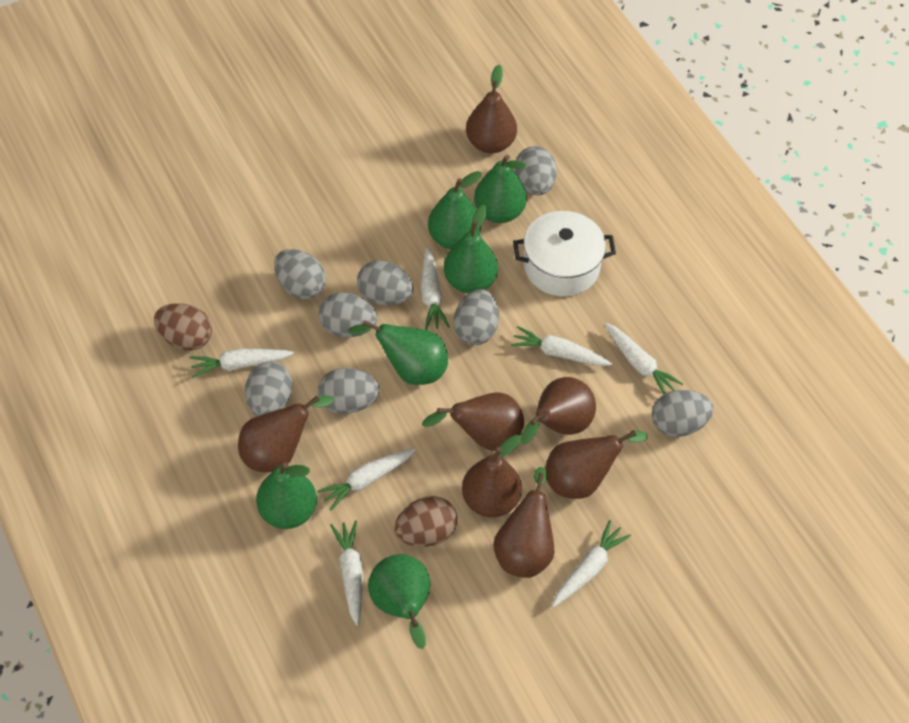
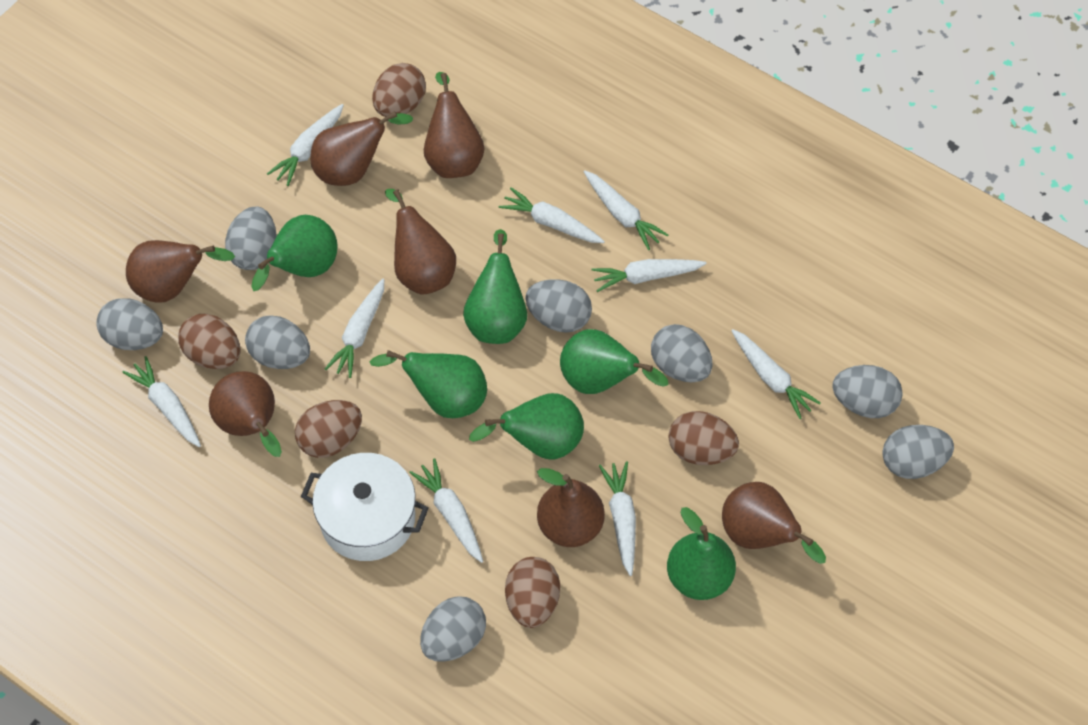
brown egg: 2 -> 5
white carrot: 7 -> 9

